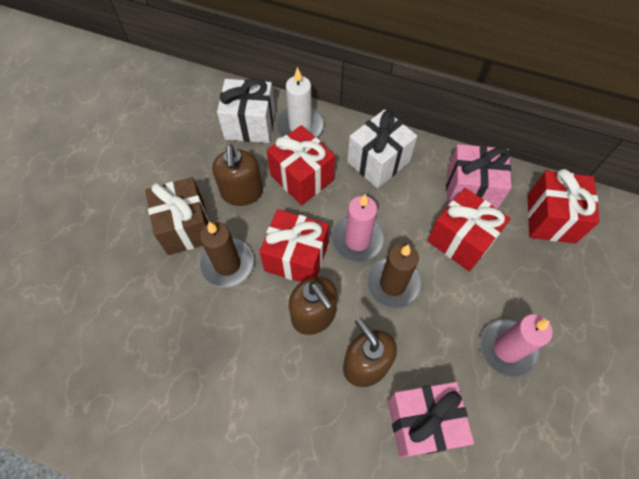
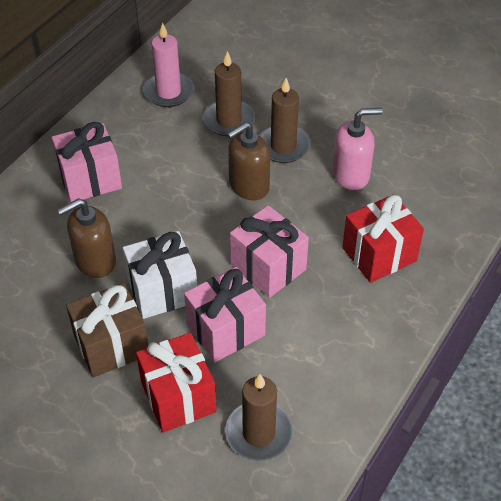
brown candle: 2 -> 3
brown soap dispenser: 3 -> 2
pink candle: 2 -> 1
pink gift: 2 -> 3
pink soap dispenser: 0 -> 1
red gift: 4 -> 2
white candle: 1 -> 0
white gift: 2 -> 1

